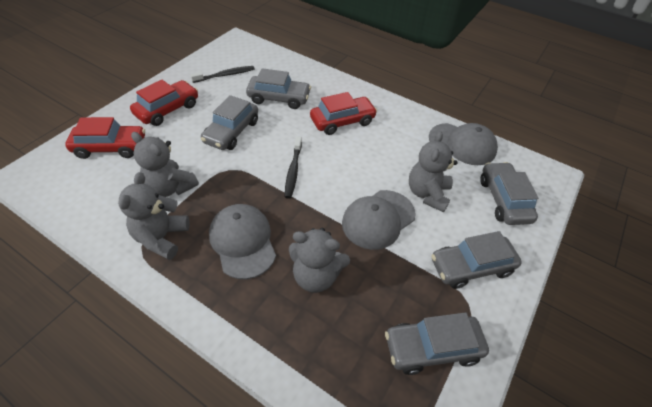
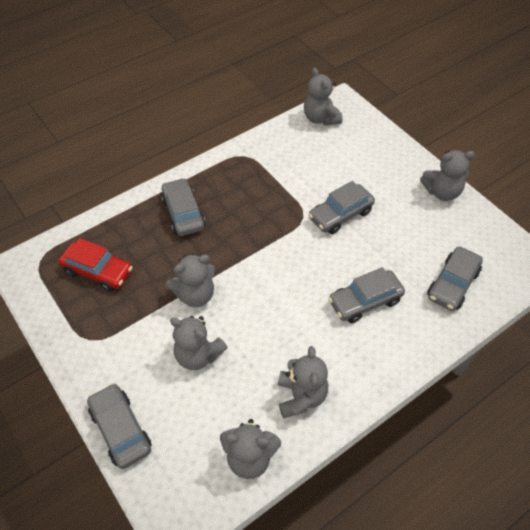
black toothbrush: 2 -> 0
grey cap: 3 -> 0
grey teddy bear: 4 -> 6
red car: 3 -> 1

